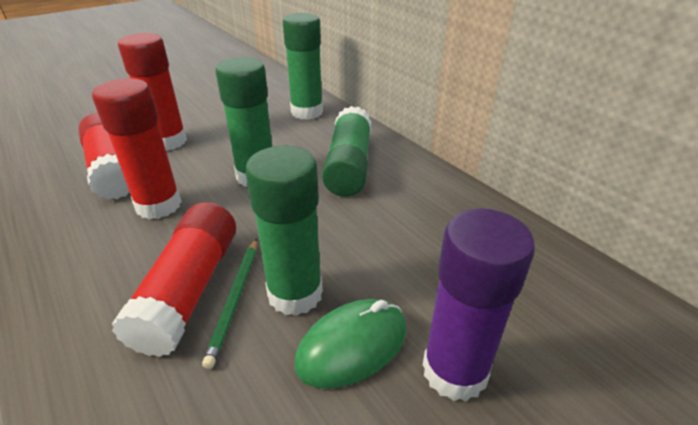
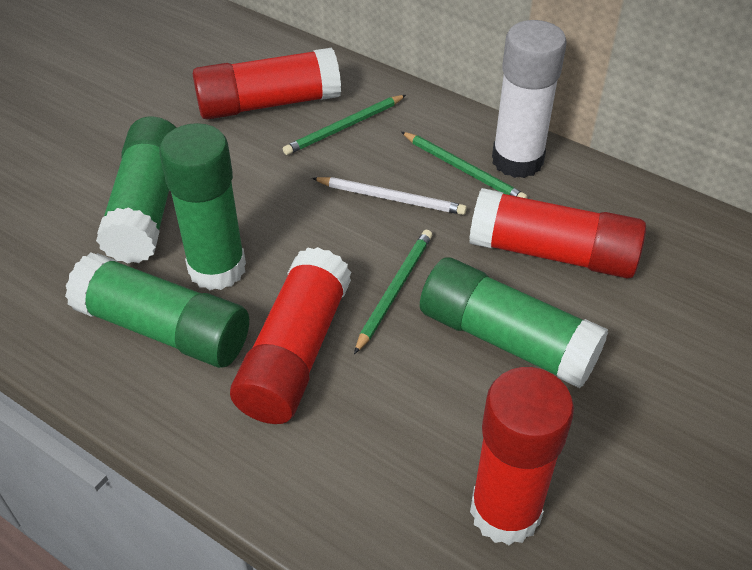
green mouse: 1 -> 0
green pencil: 1 -> 3
purple glue stick: 1 -> 0
white glue stick: 0 -> 1
white pencil: 0 -> 1

